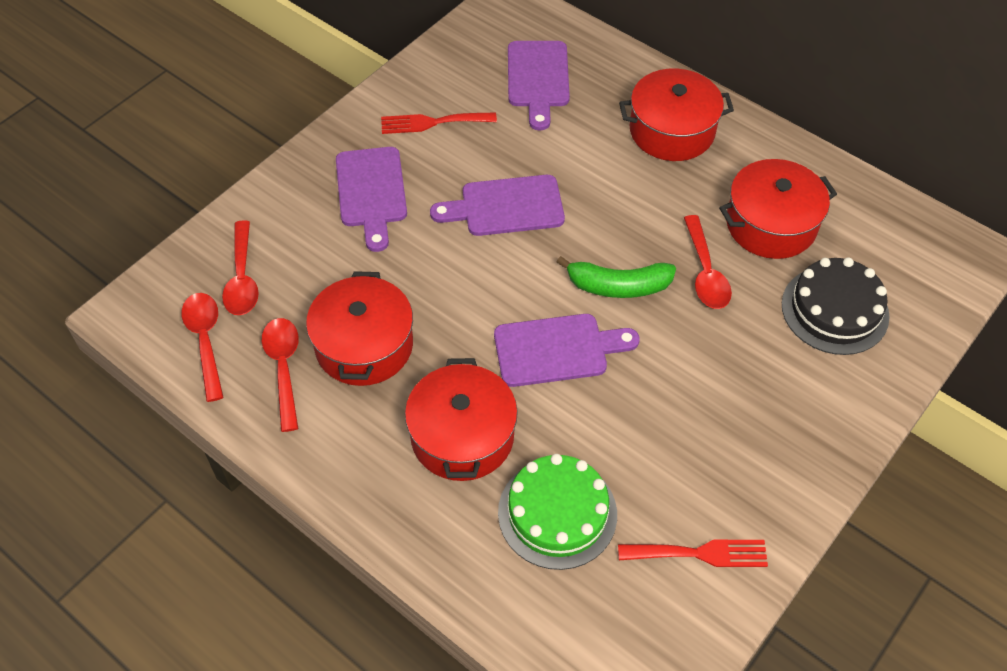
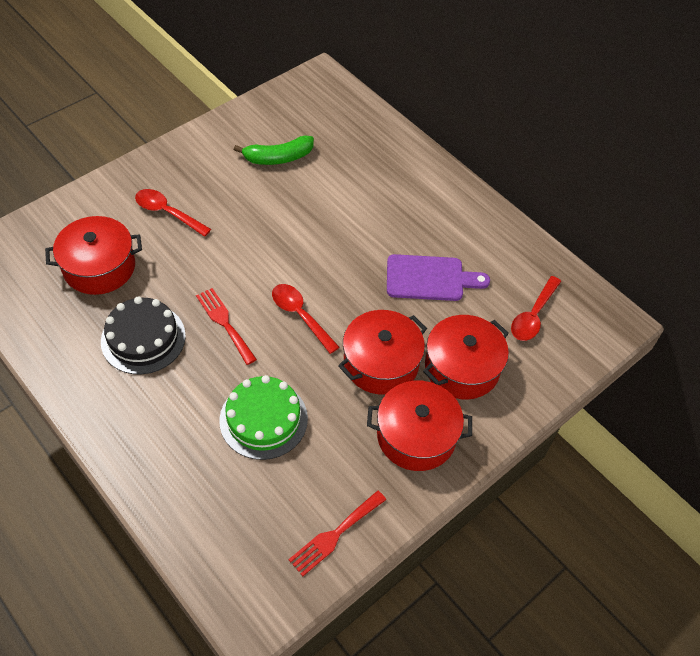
purple cutting board: 4 -> 1
red spoon: 4 -> 3

